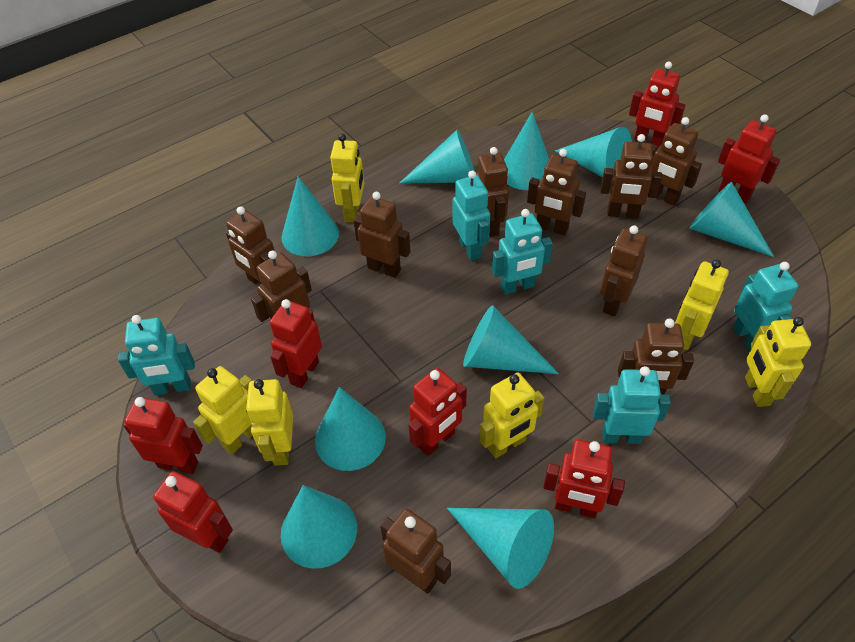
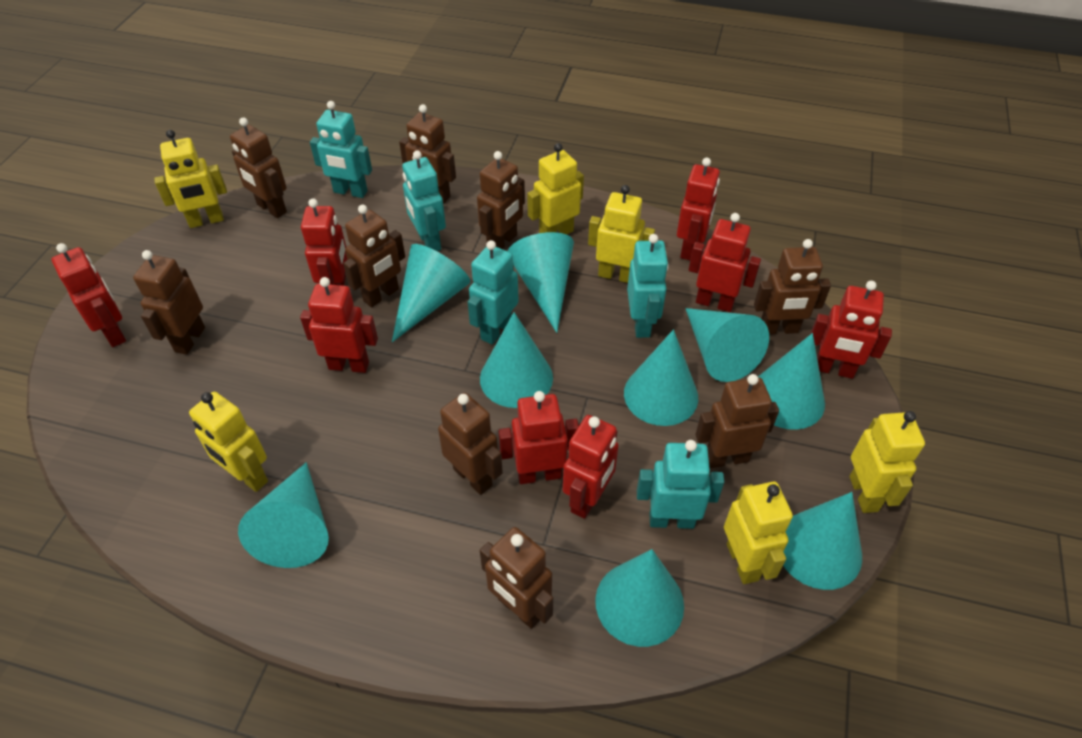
brown robot: 10 -> 9
red robot: 7 -> 8

